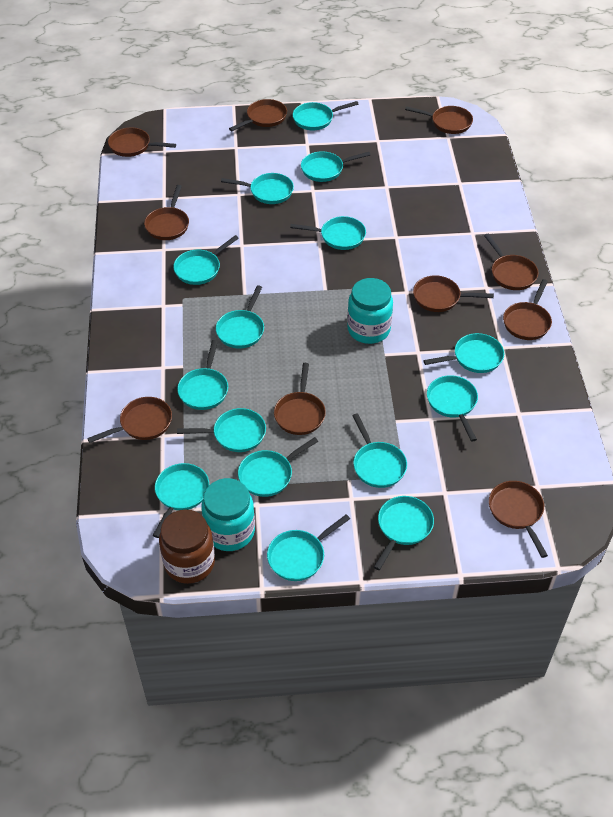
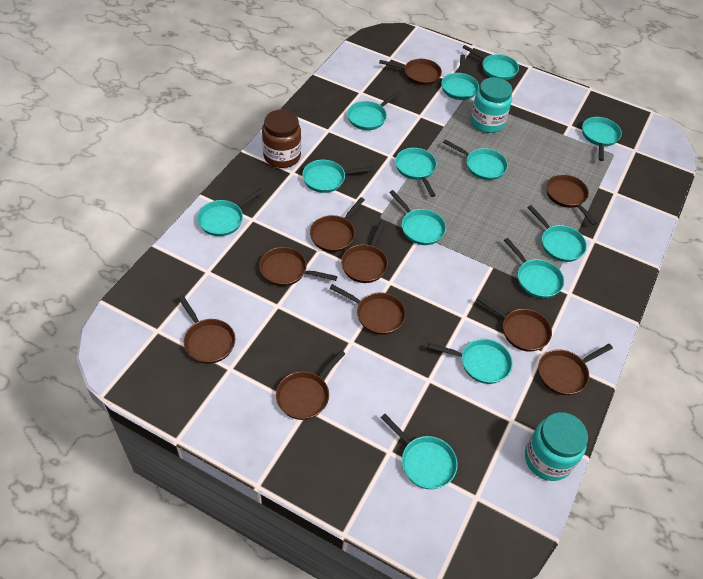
turquoise pan: 15 -> 13

